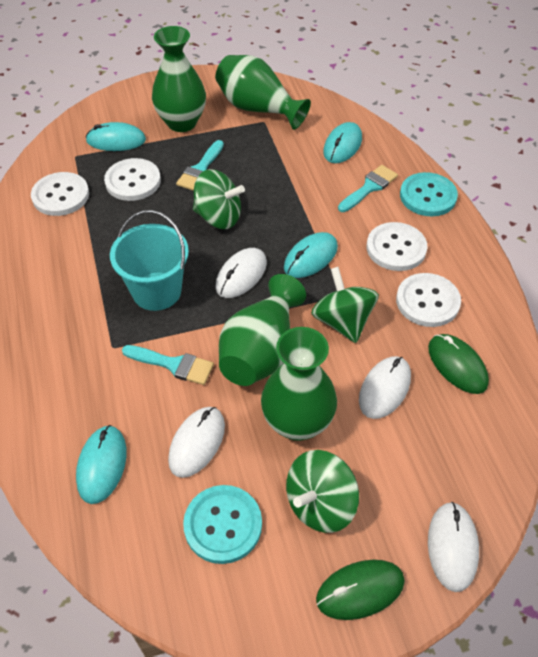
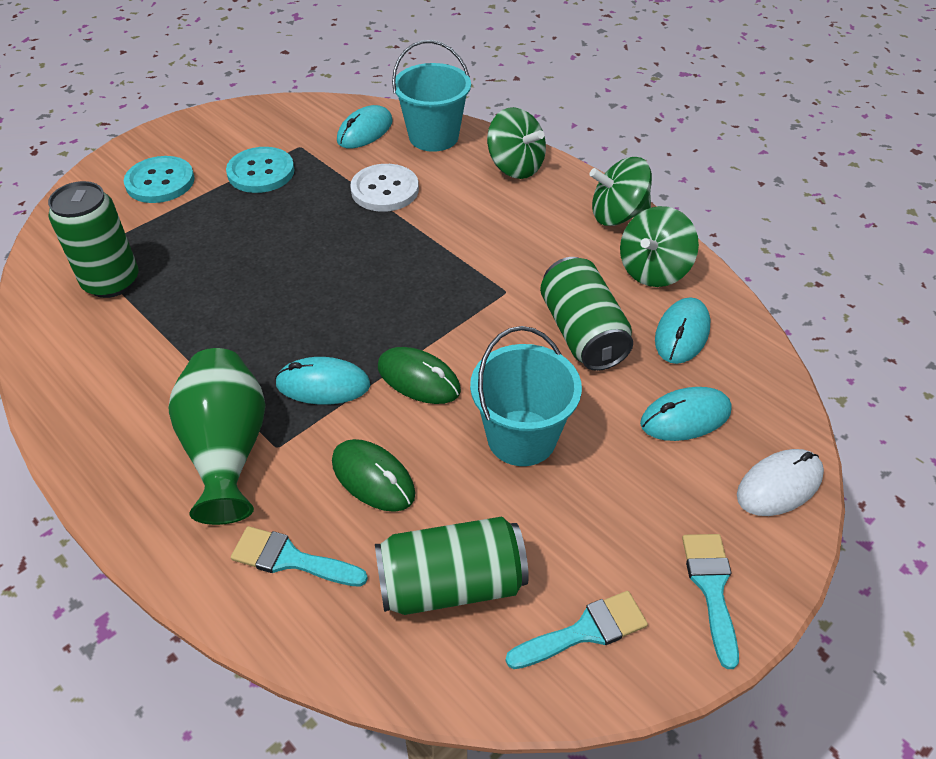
green can: 0 -> 3
green vase: 4 -> 1
turquoise bucket: 1 -> 2
white button: 4 -> 1
white mouse: 4 -> 1

